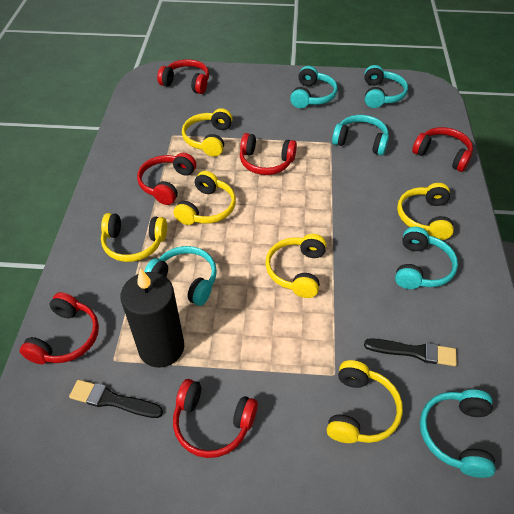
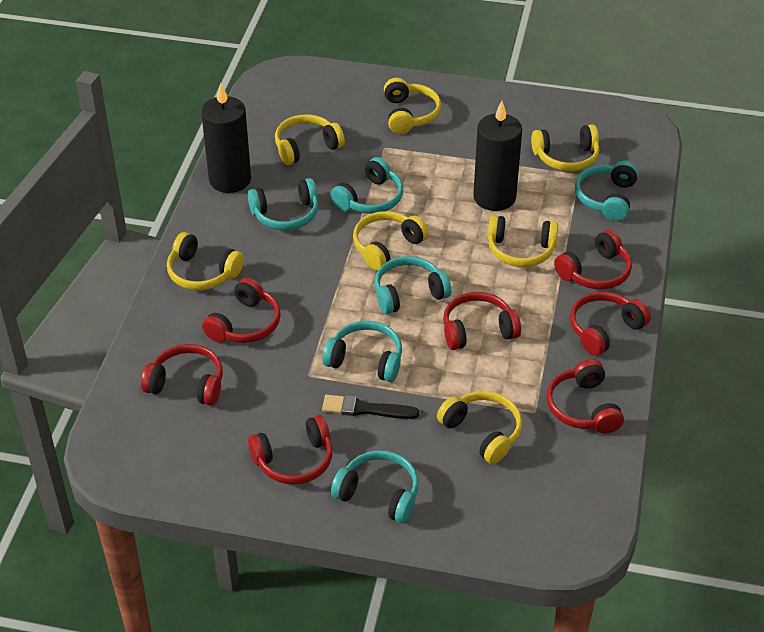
black brush: 2 -> 1
black candle: 1 -> 2
red headphones: 6 -> 7
yellow headphones: 6 -> 7

